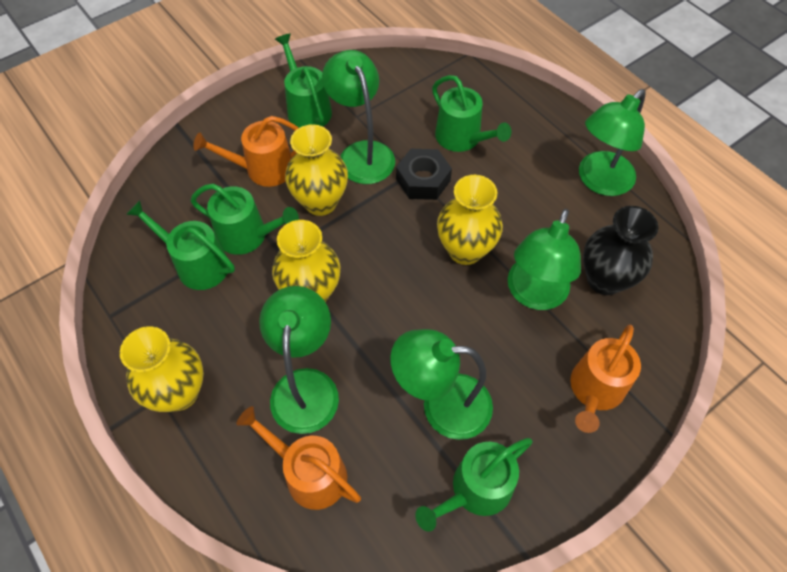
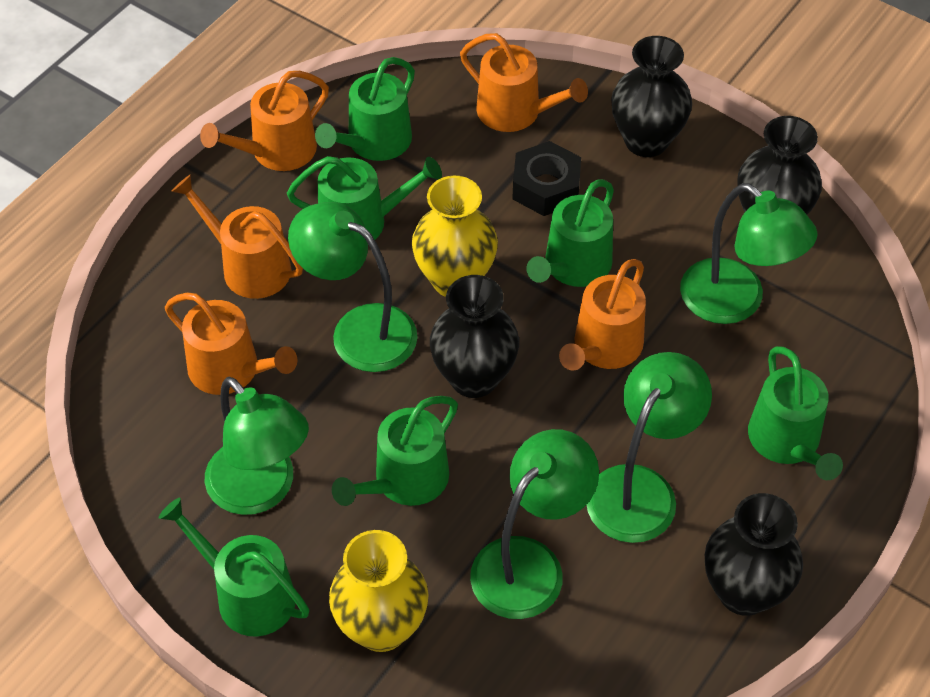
black vase: 1 -> 4
green watering can: 5 -> 6
orange watering can: 3 -> 5
yellow vase: 4 -> 2

